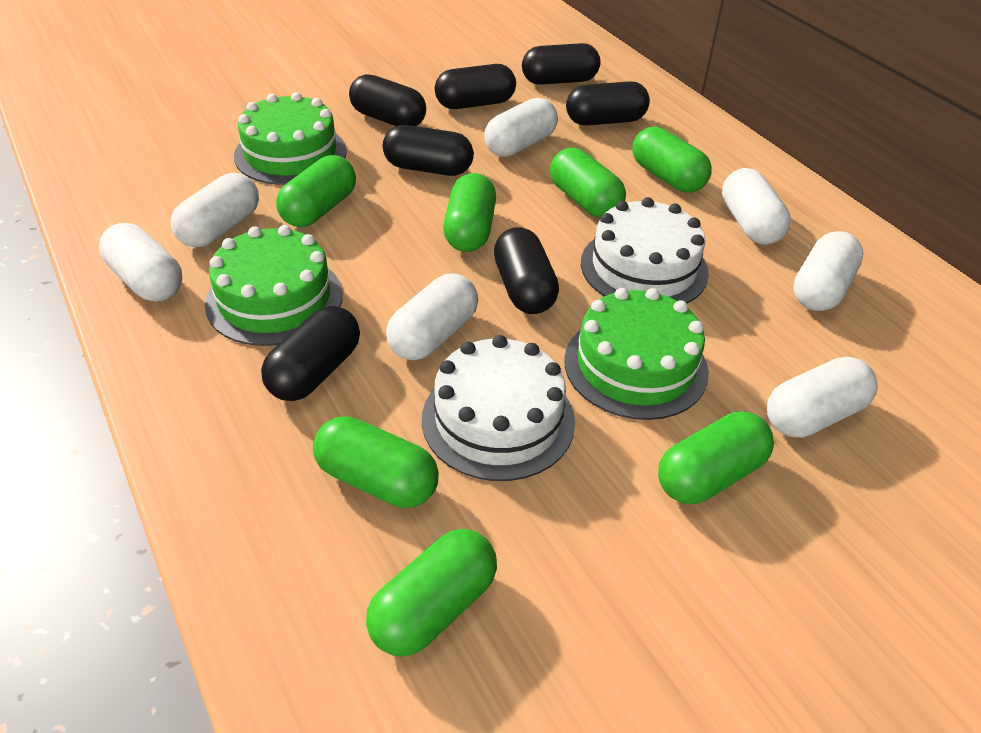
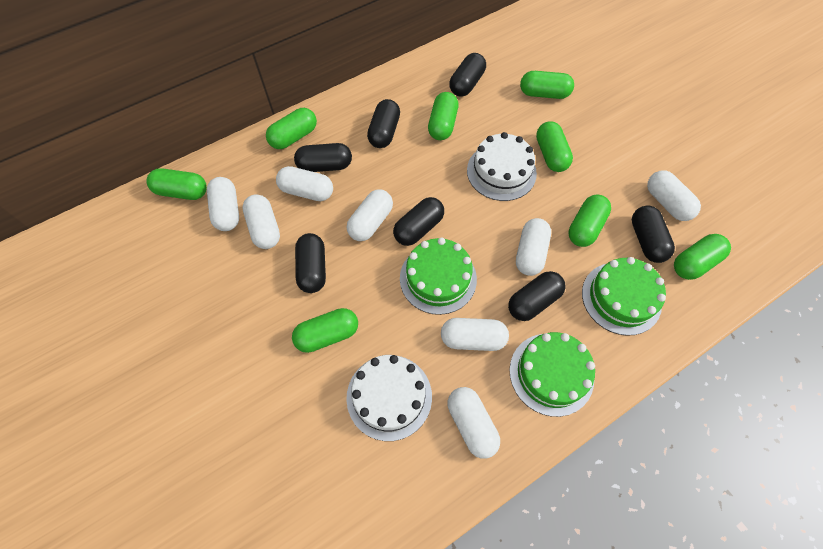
green capsule: 7 -> 8
white capsule: 7 -> 8

